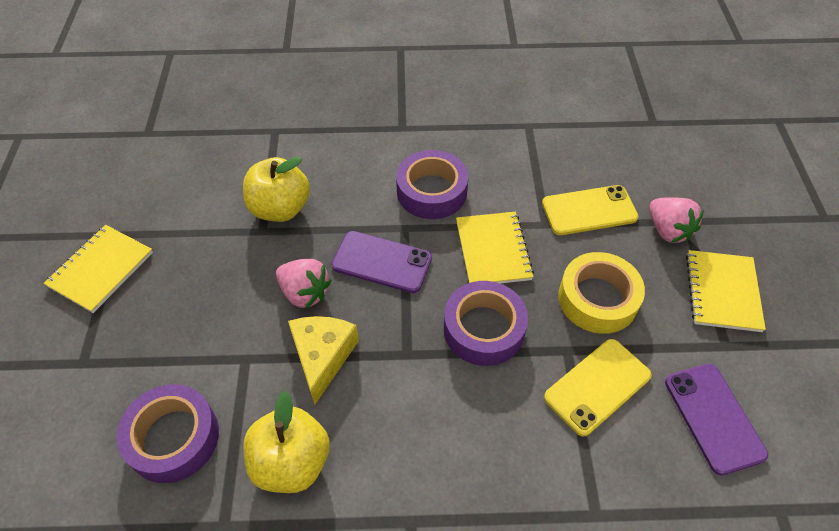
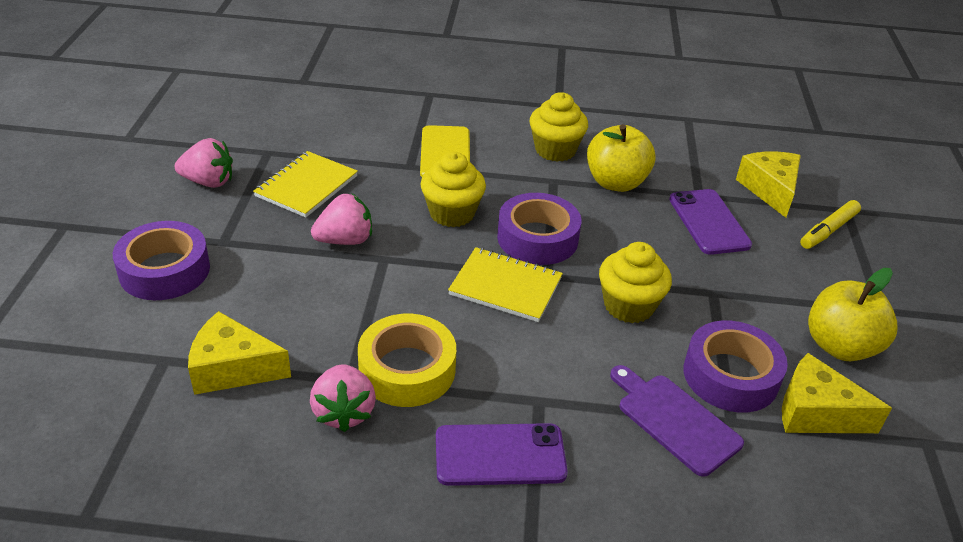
pink strawberry: 2 -> 3
purple cutting board: 0 -> 1
yellow cheese: 1 -> 3
yellow cupcake: 0 -> 3
yellow marker: 0 -> 1
yellow notebook: 3 -> 2
yellow phone: 2 -> 1

